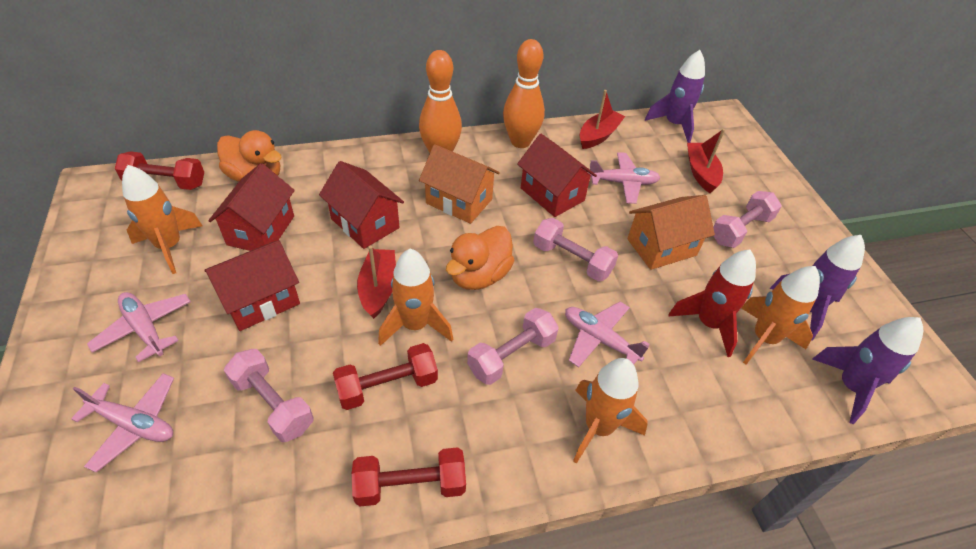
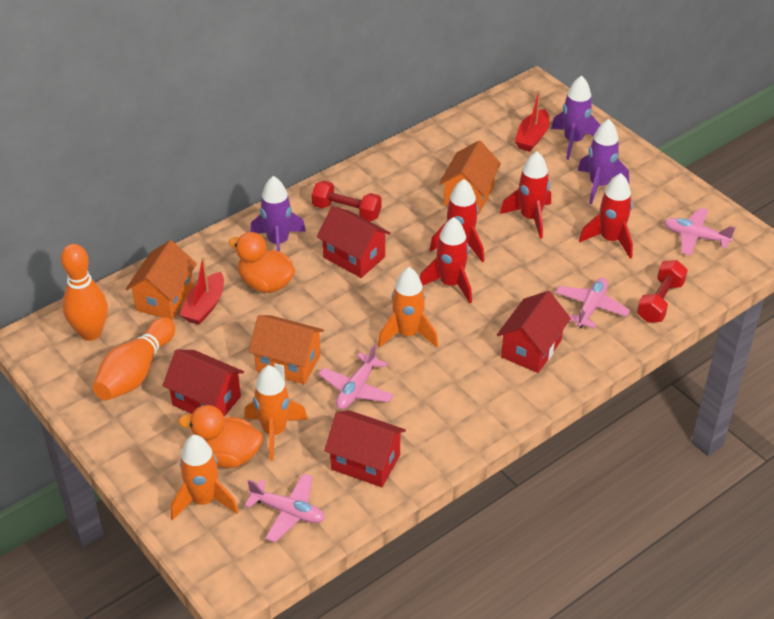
orange house: 2 -> 3
orange rocket: 4 -> 3
pink dumbbell: 4 -> 0
red boat: 3 -> 2
red dumbbell: 3 -> 2
red rocket: 1 -> 4

